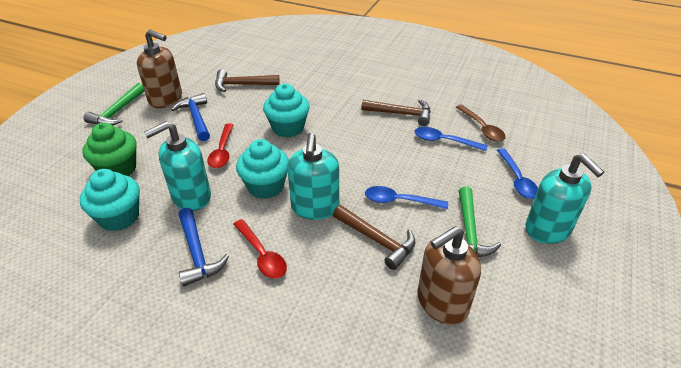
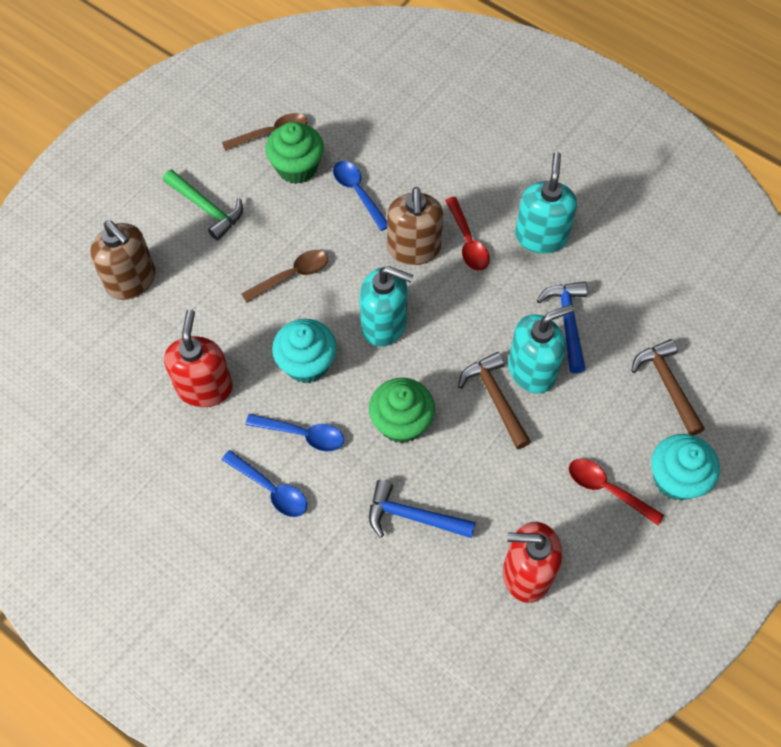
brown hammer: 3 -> 2
brown spoon: 1 -> 2
green cupcake: 1 -> 2
green hammer: 2 -> 1
red soap dispenser: 0 -> 2
turquoise cupcake: 3 -> 2

